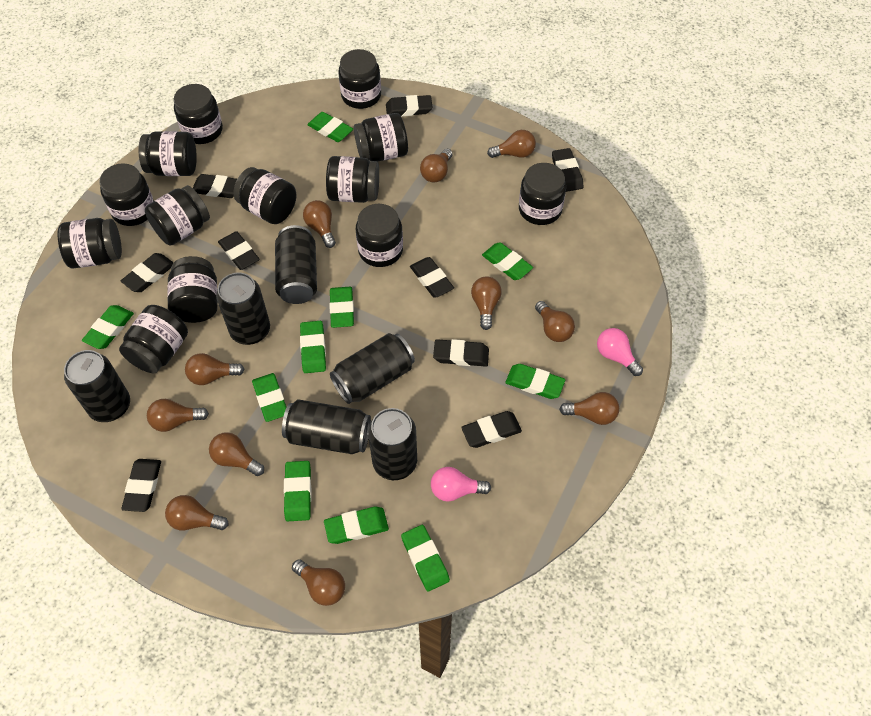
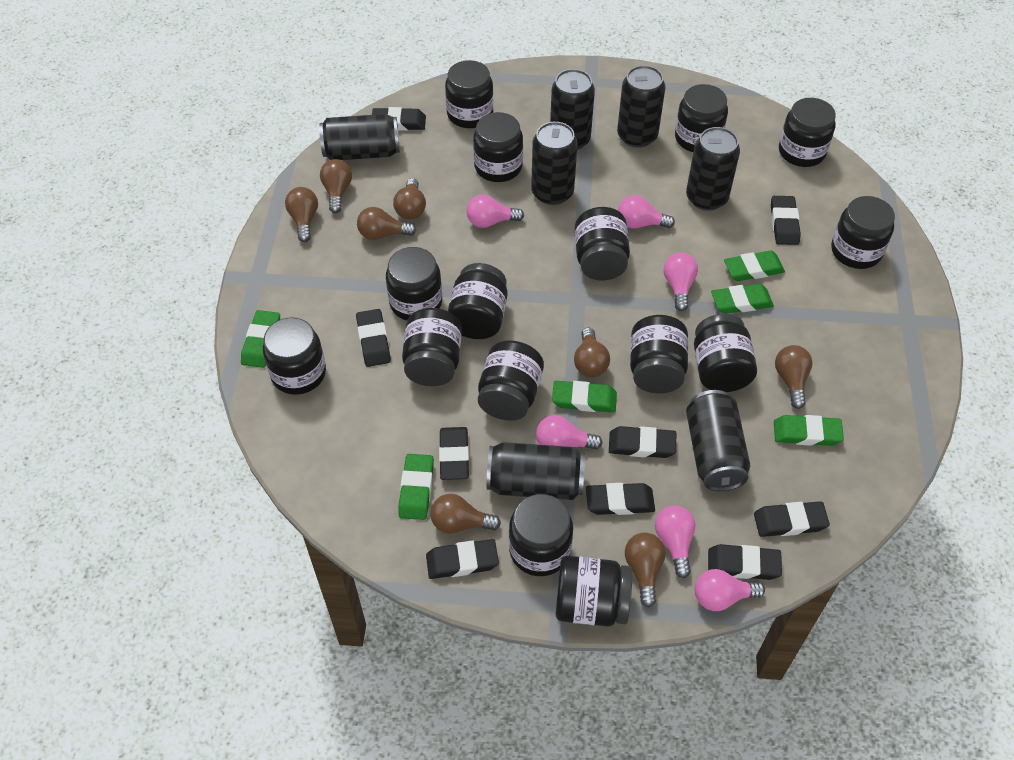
black can: 6 -> 7
black jar: 13 -> 15
brown light bulb: 11 -> 8
green eraser: 10 -> 6
pink light bulb: 2 -> 6

